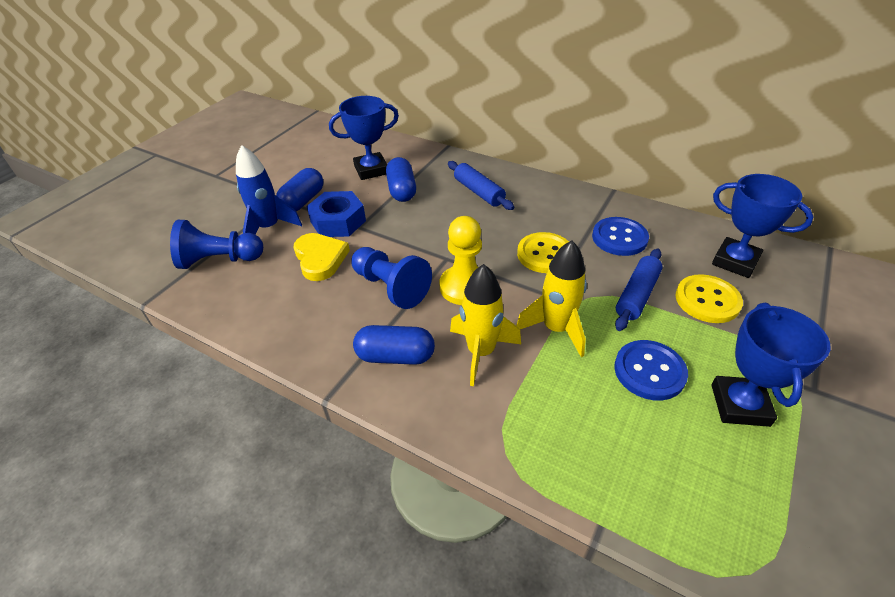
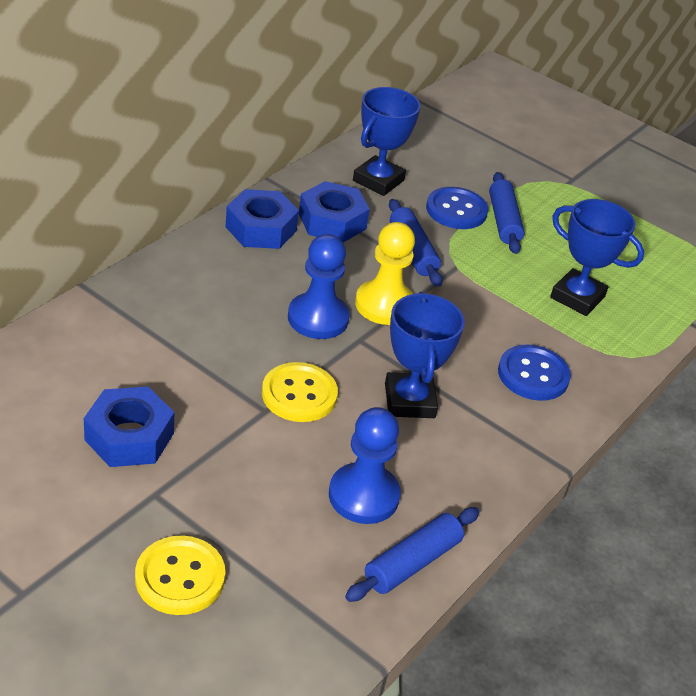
blue capsule: 3 -> 0
blue nut: 1 -> 3
blue rocket: 1 -> 0
blue rolling pin: 2 -> 3
yellow heart: 1 -> 0
yellow rocket: 2 -> 0

